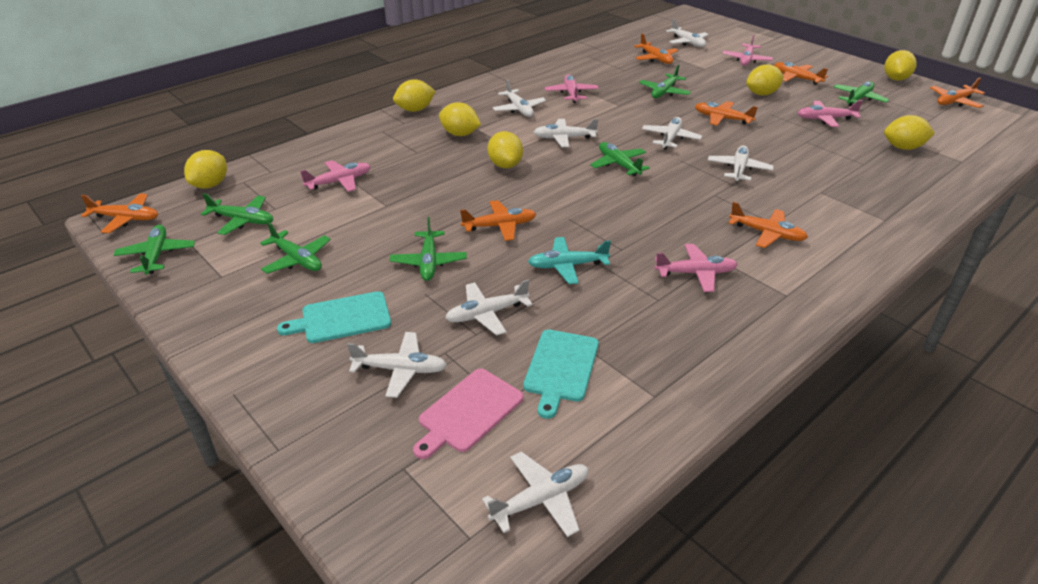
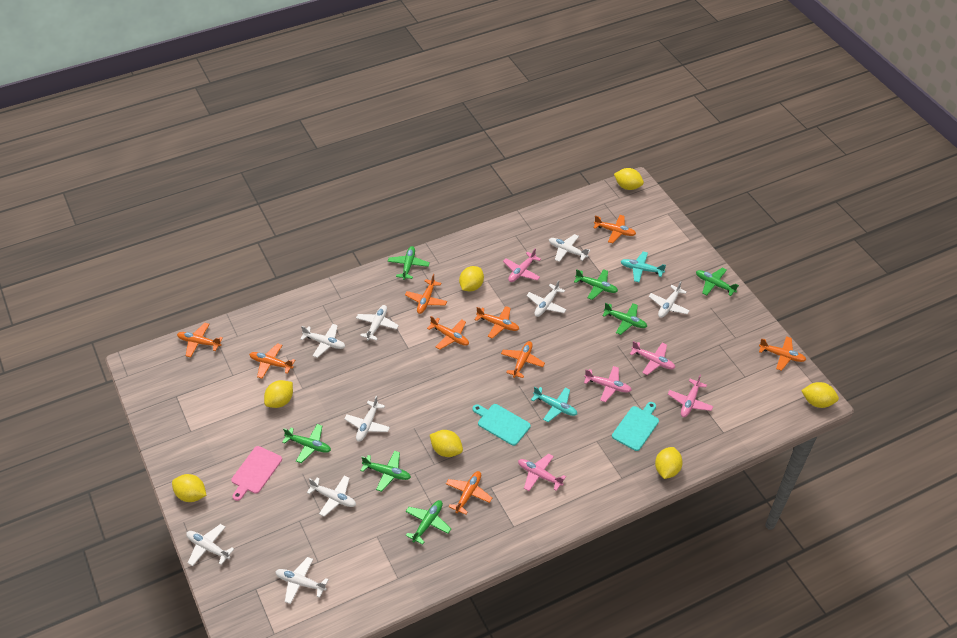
orange plane: 7 -> 9
turquoise plane: 1 -> 2
white plane: 8 -> 9

